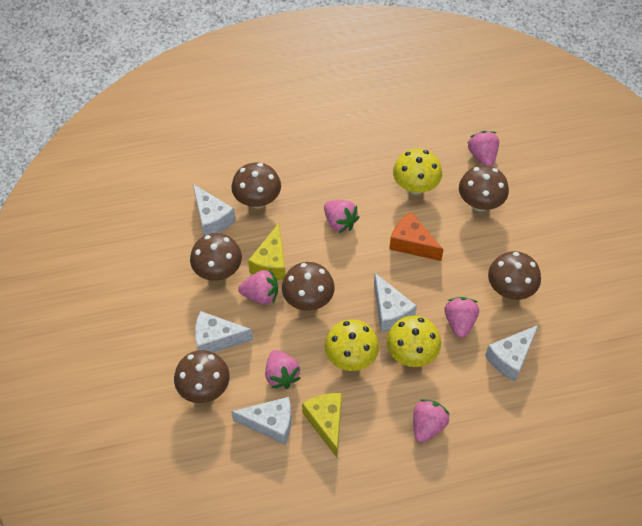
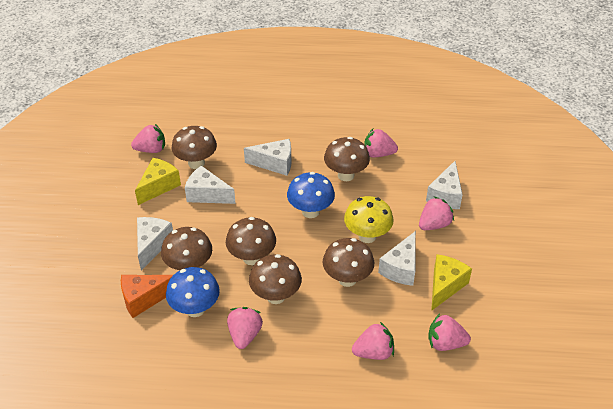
blue mushroom: 0 -> 2
yellow mushroom: 3 -> 1

